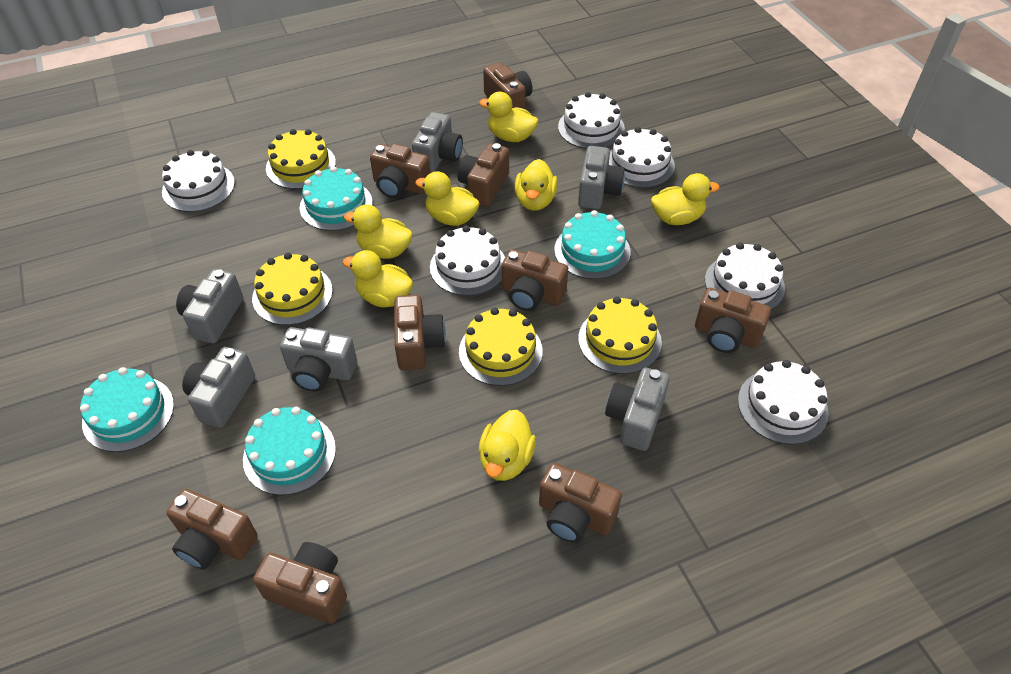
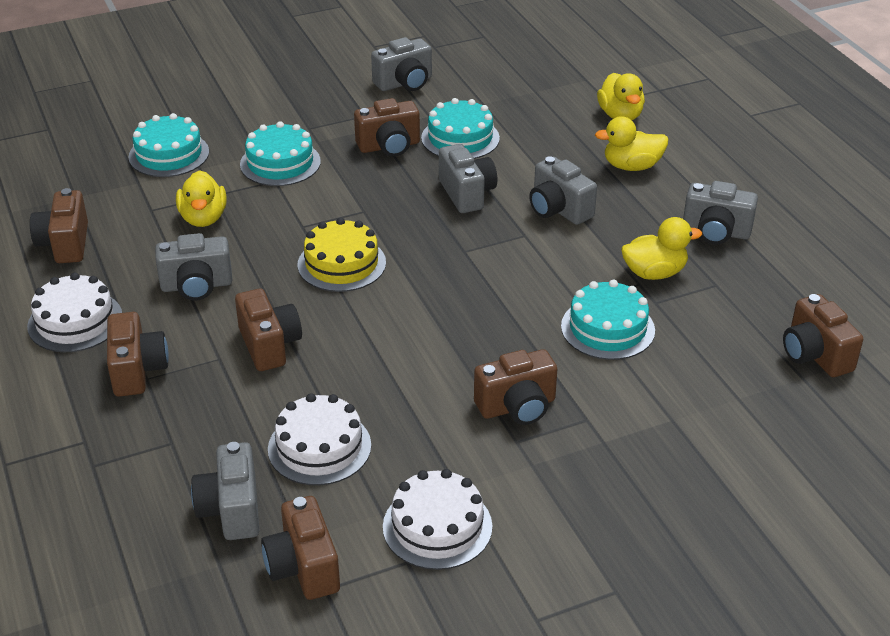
brown camera: 9 -> 7
white cake: 6 -> 3
yellow cake: 4 -> 1
yellow duck: 7 -> 4

